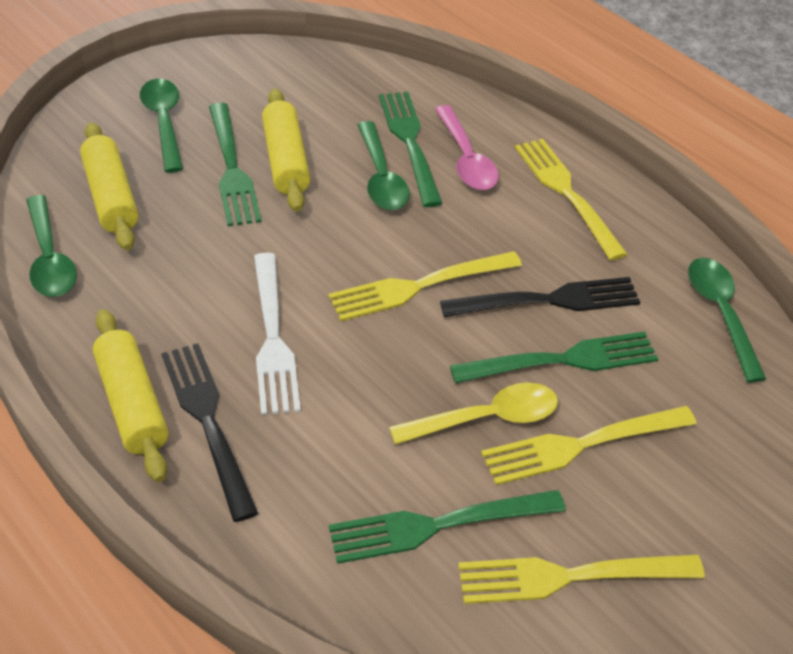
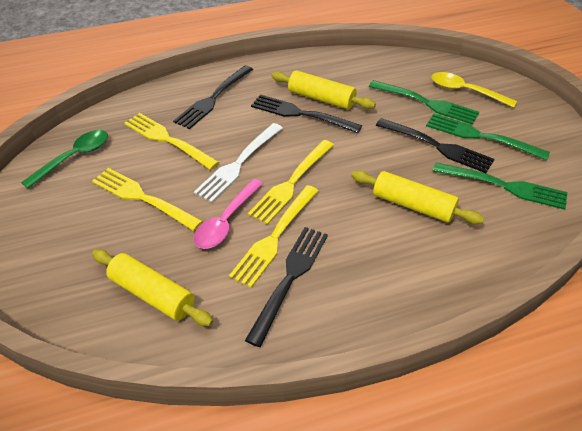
black fork: 2 -> 4
green fork: 4 -> 3
green spoon: 4 -> 1

